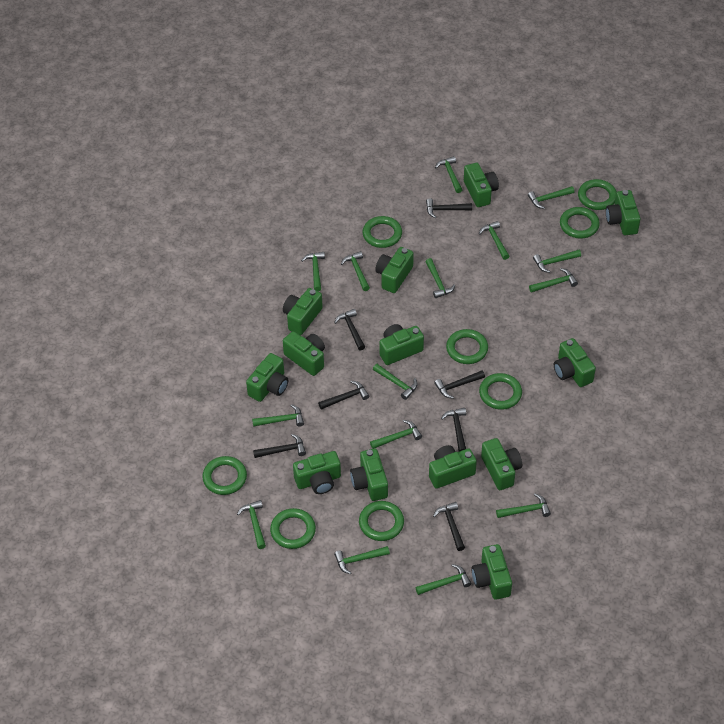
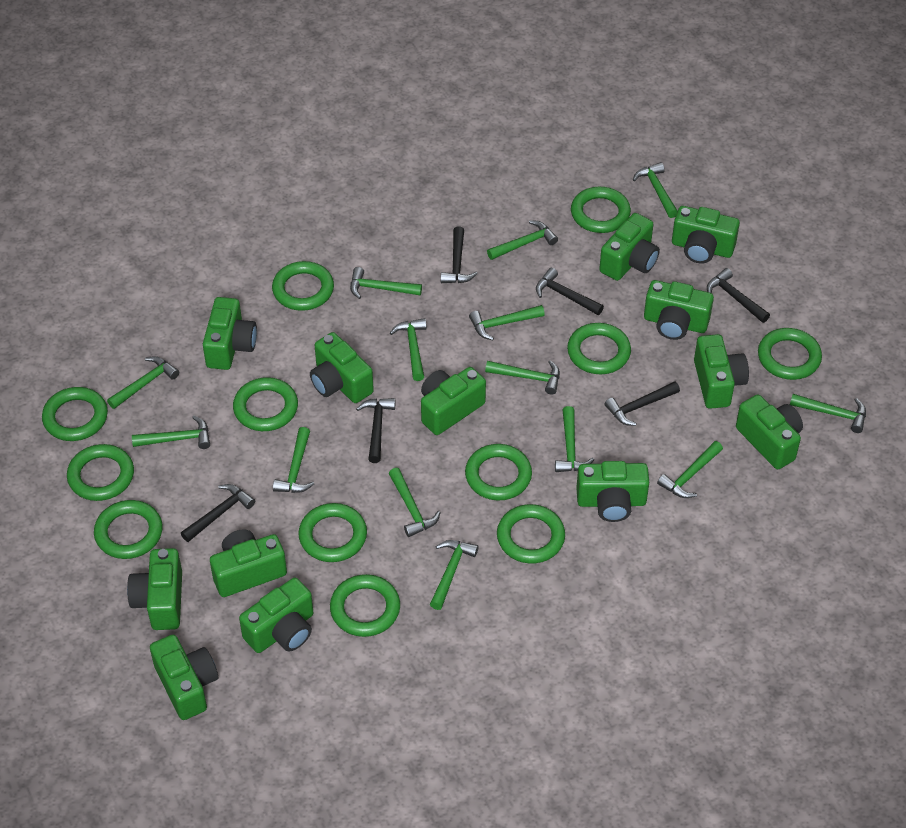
black hammer: 7 -> 6
green hammer: 15 -> 14
green ring: 8 -> 12

